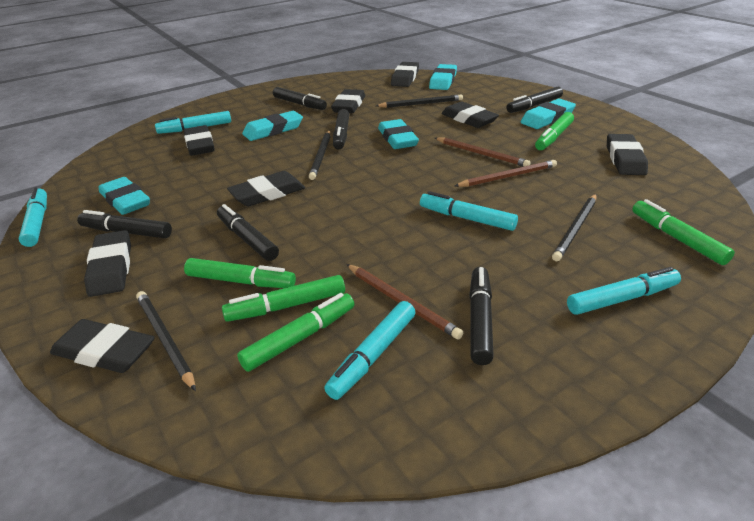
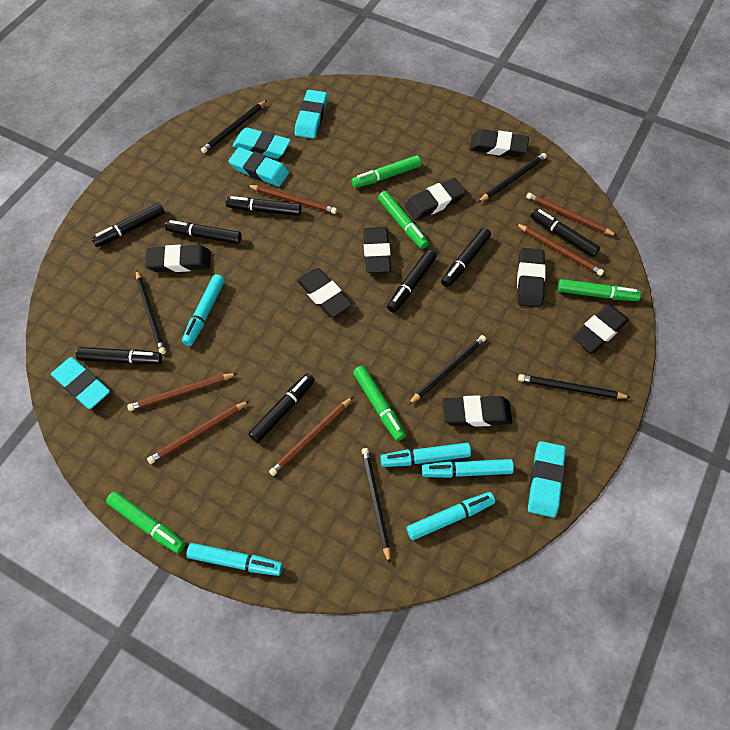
black marker: 6 -> 8
black pencil: 4 -> 6
brown pencil: 3 -> 6

